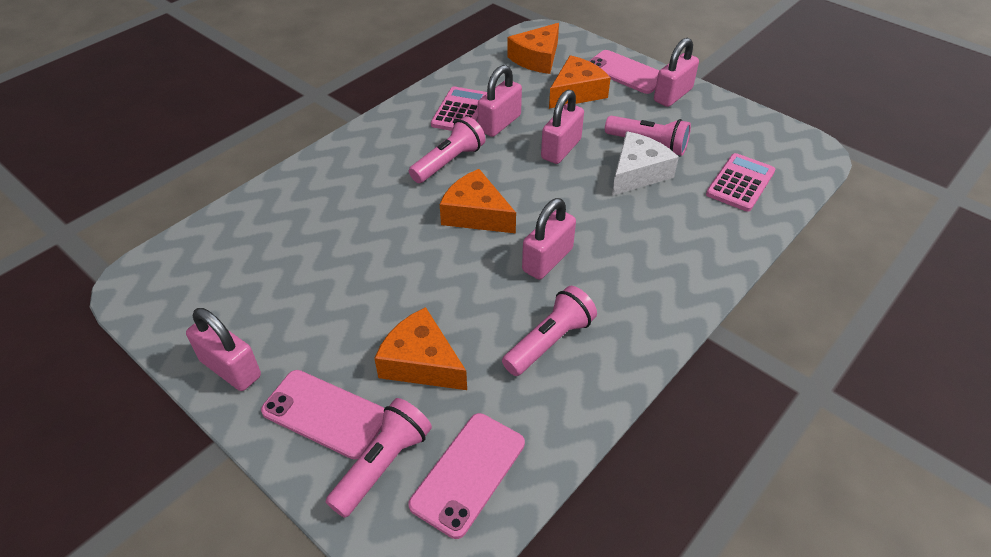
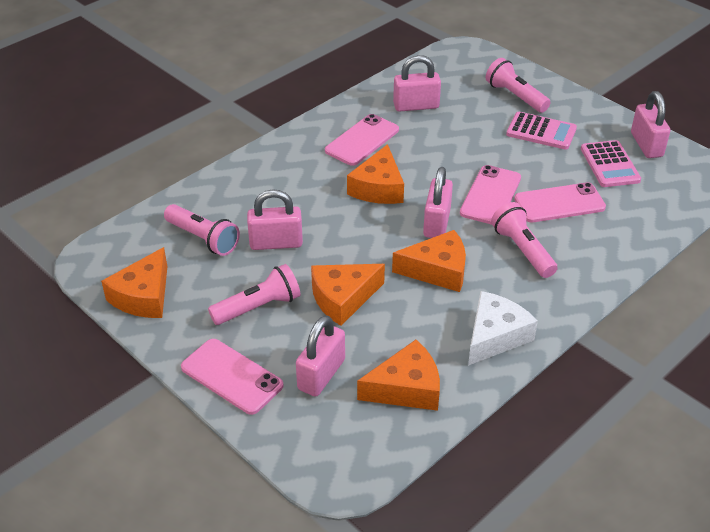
orange cheese: 4 -> 5
pink phone: 3 -> 4

